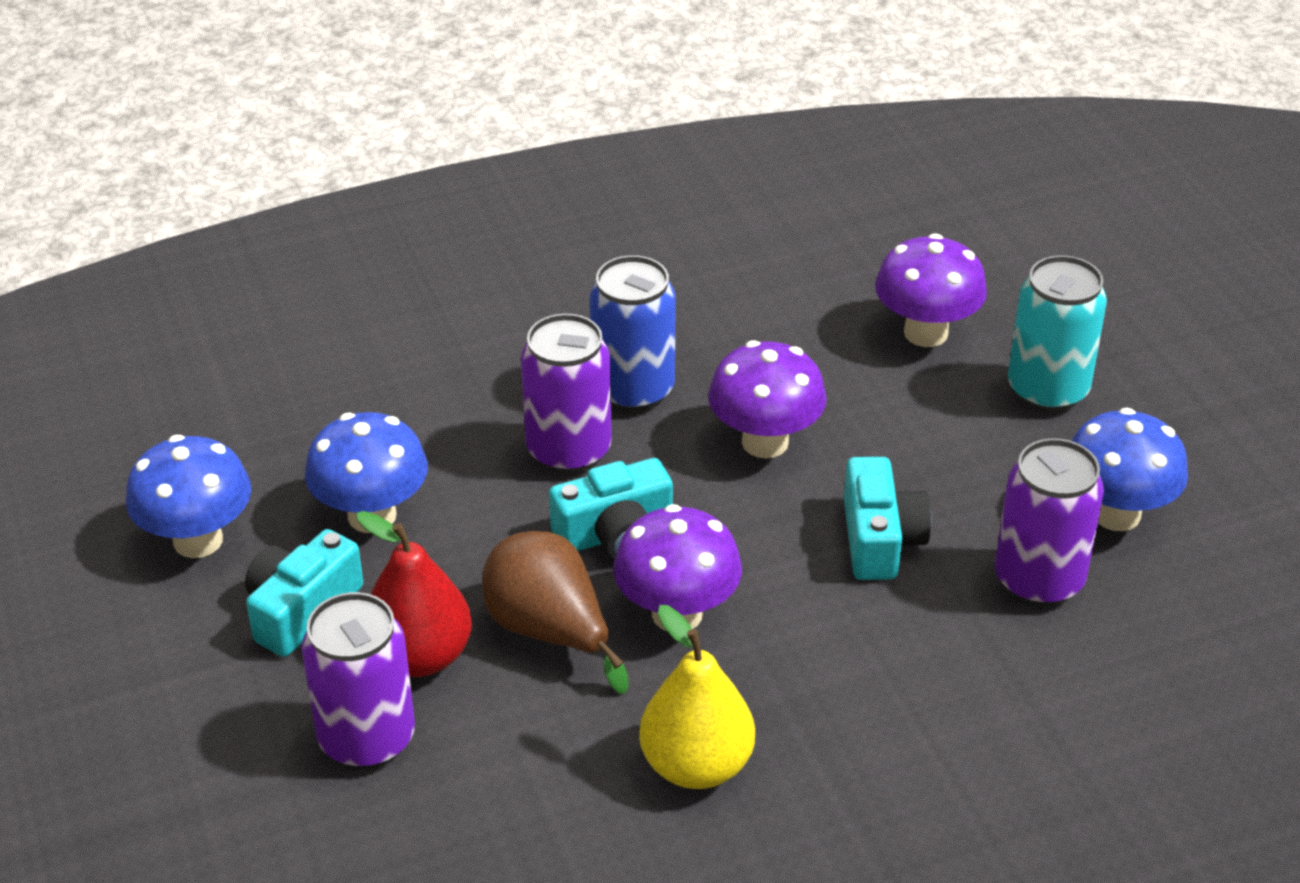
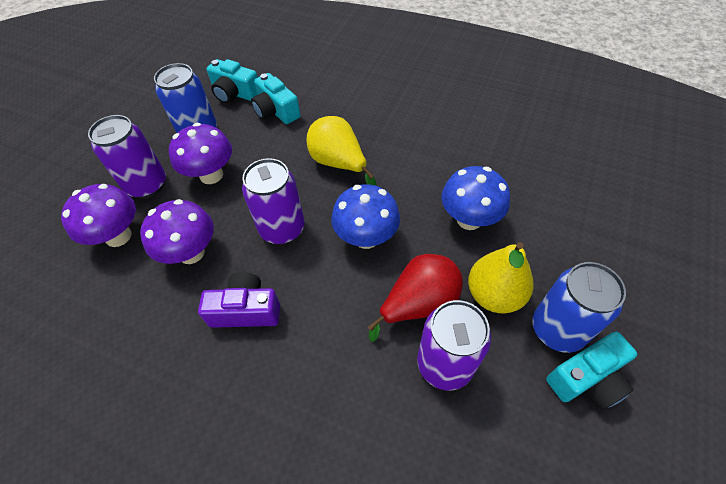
blue can: 1 -> 2
blue mushroom: 3 -> 2
brown pear: 1 -> 0
purple camera: 0 -> 1
turquoise can: 1 -> 0
yellow pear: 1 -> 2

